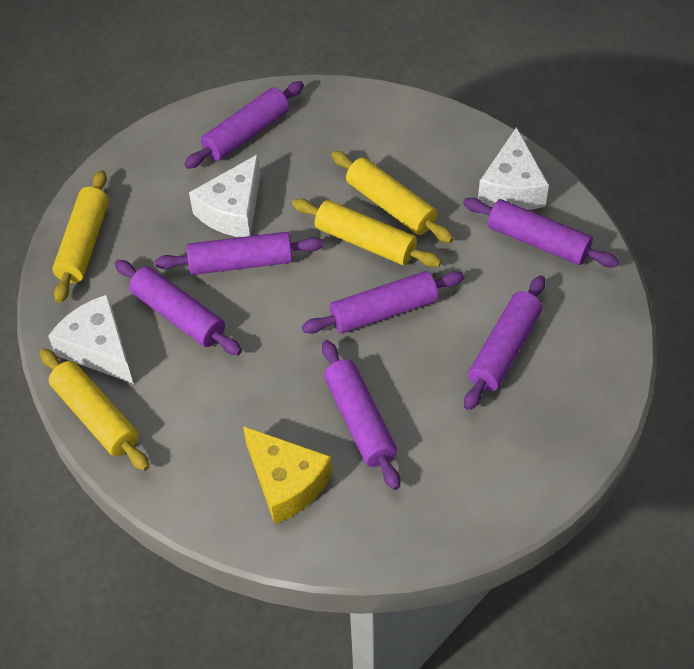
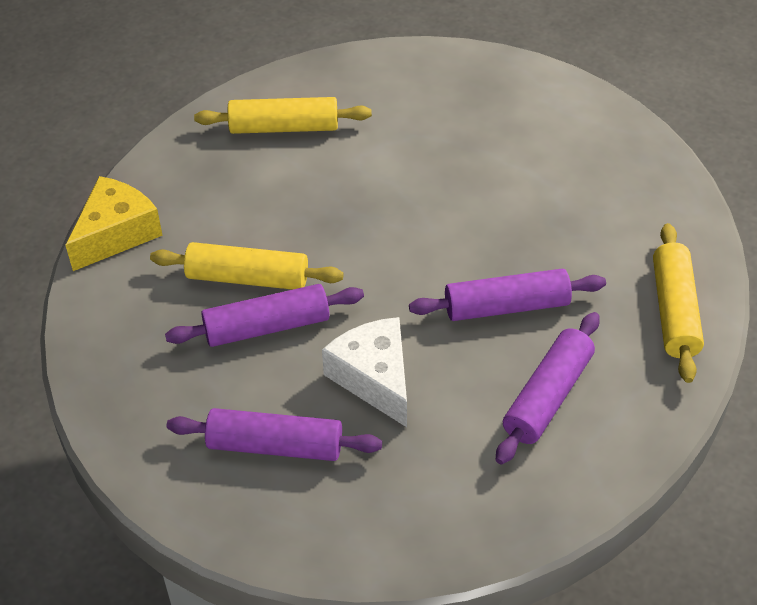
purple rolling pin: 7 -> 4
white cheese: 3 -> 1
yellow rolling pin: 4 -> 3

